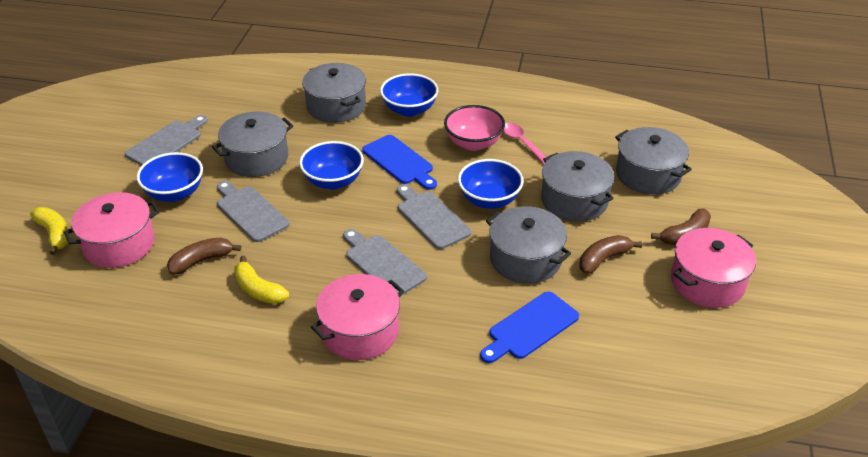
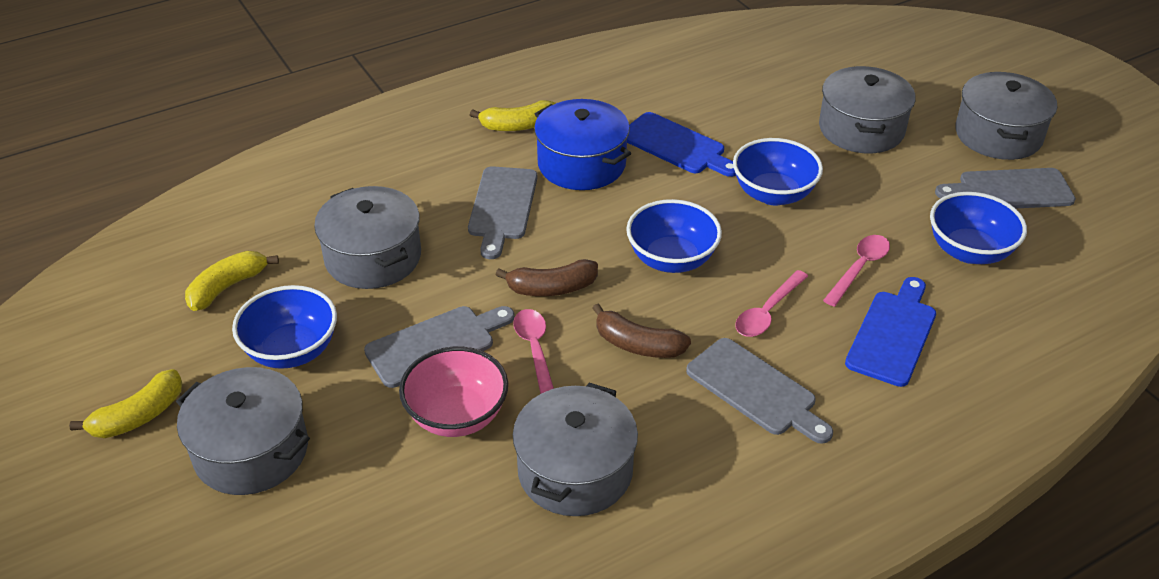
blue pot: 0 -> 1
brown banana: 3 -> 2
pink pot: 3 -> 0
pink spoon: 1 -> 3
yellow banana: 2 -> 3

